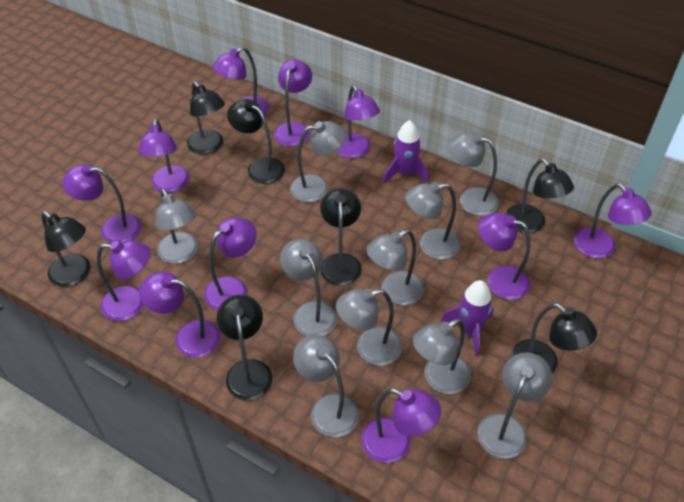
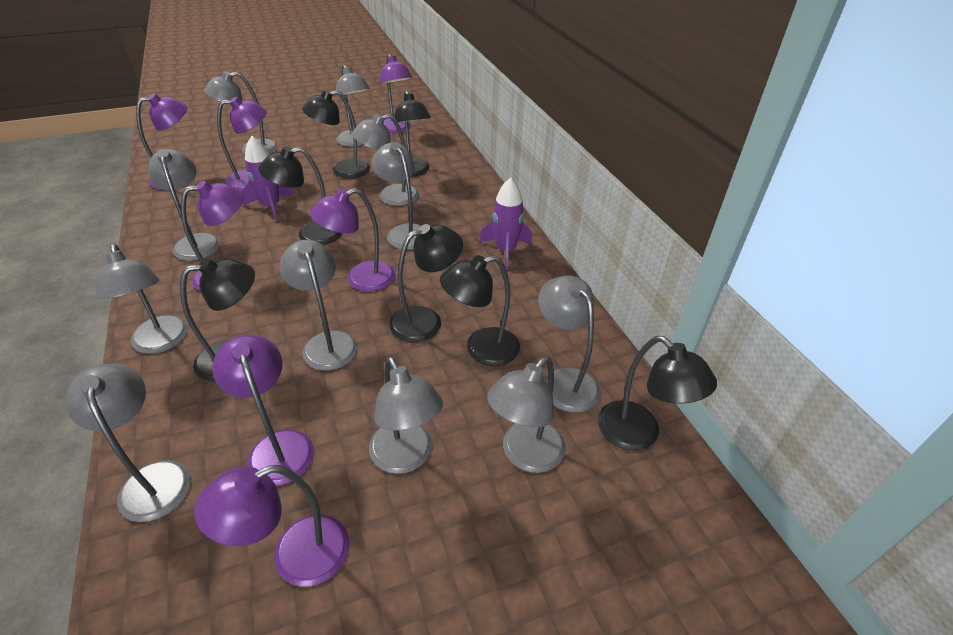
grey lamp: 10 -> 11
purple lamp: 11 -> 7

